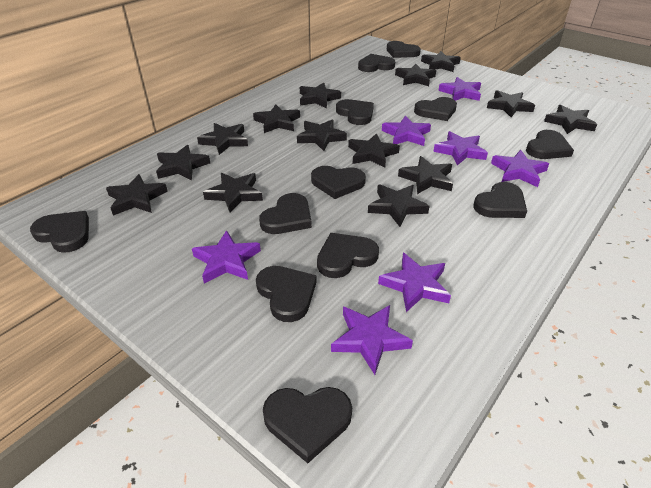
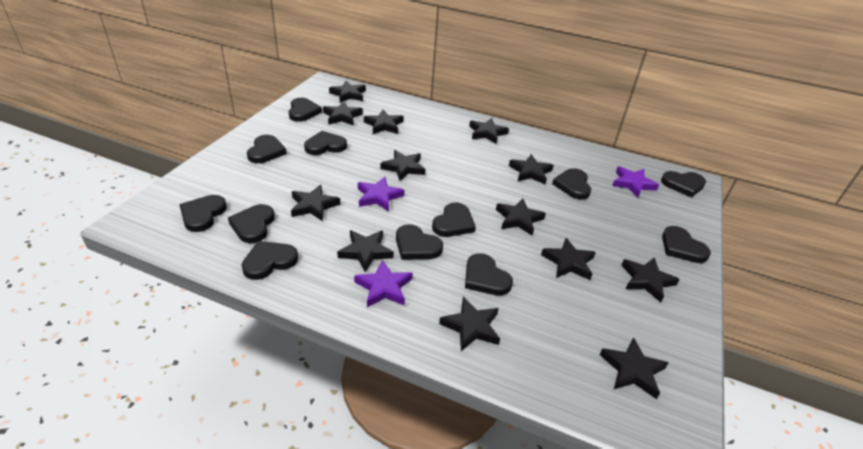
black star: 14 -> 13
purple star: 7 -> 3

